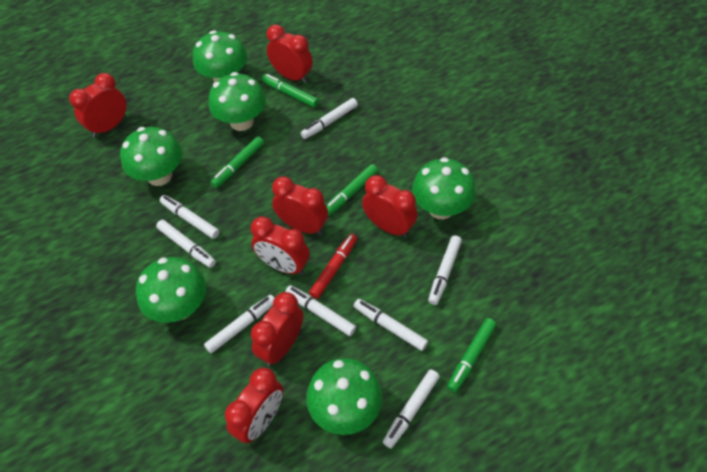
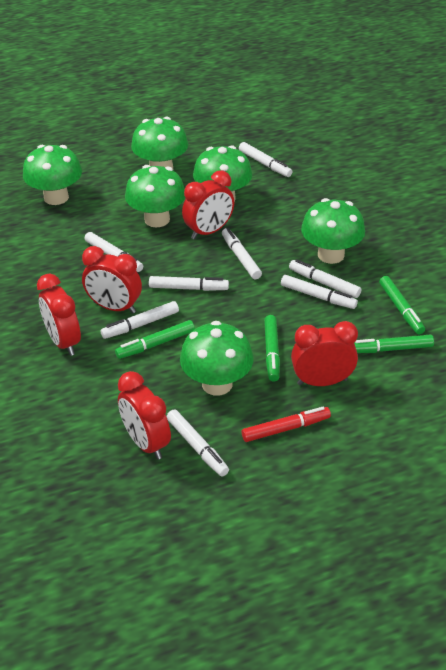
red clock: 7 -> 5

